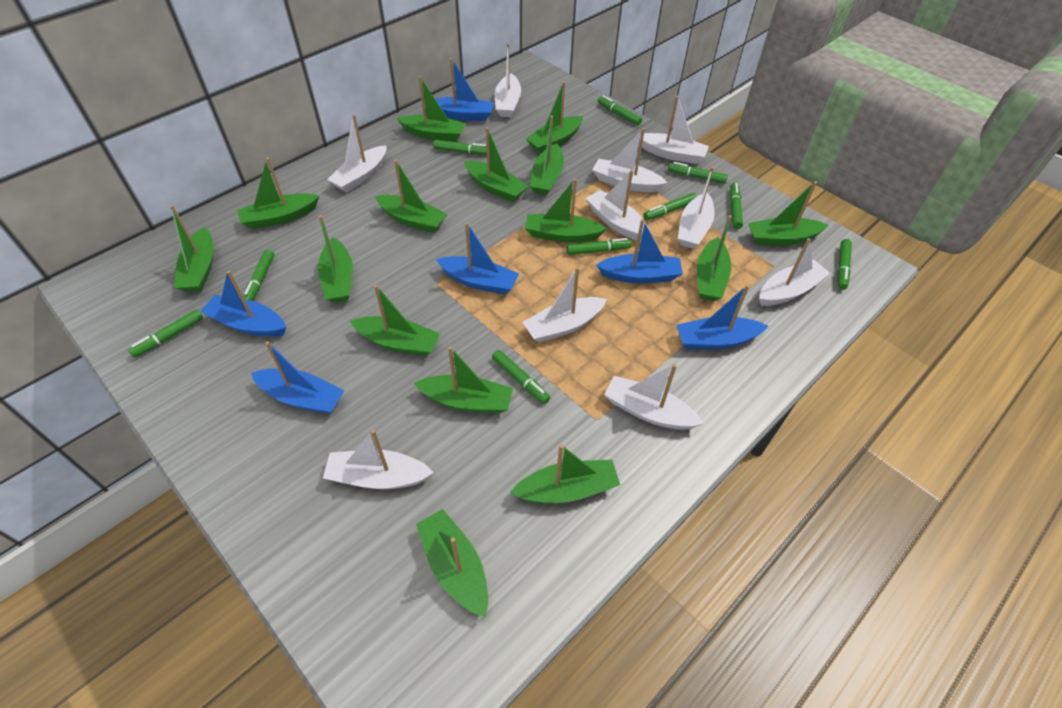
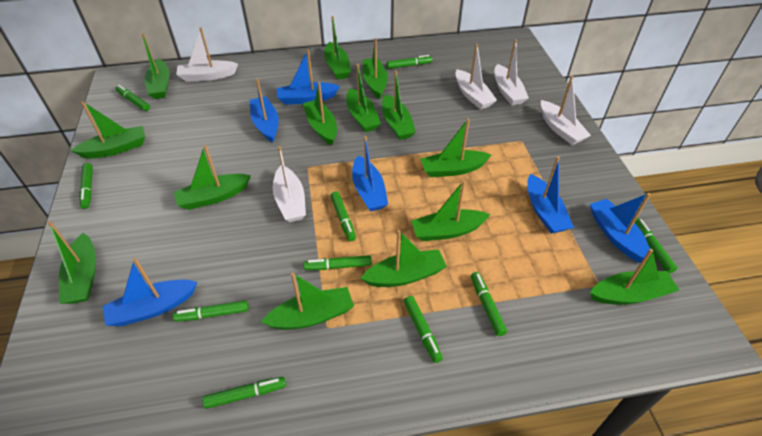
green boat: 15 -> 14
white boat: 10 -> 5

